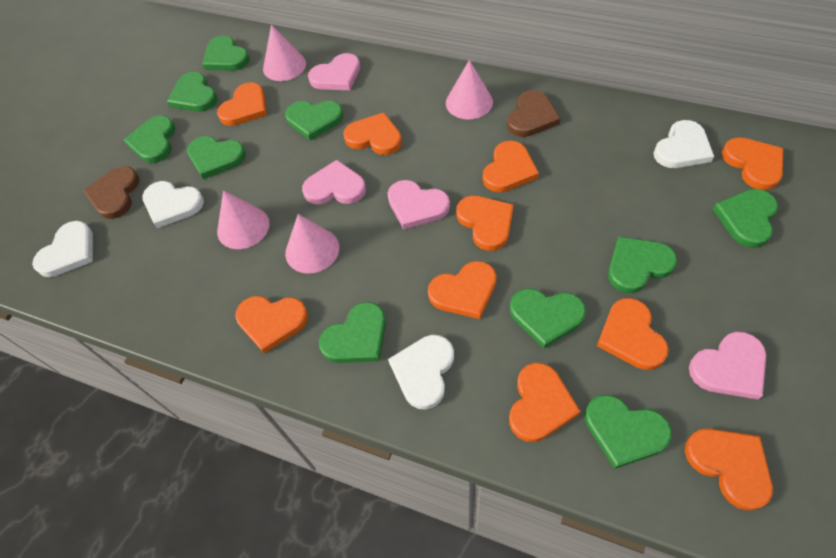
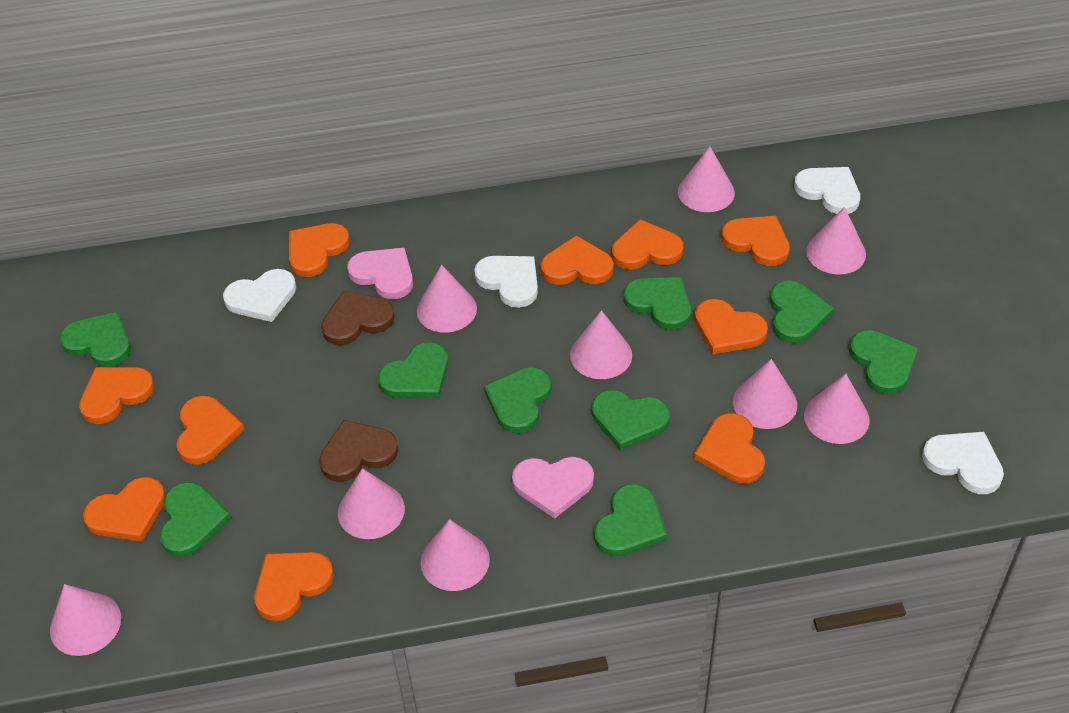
green heart: 10 -> 9
pink cone: 4 -> 9
pink heart: 4 -> 2

